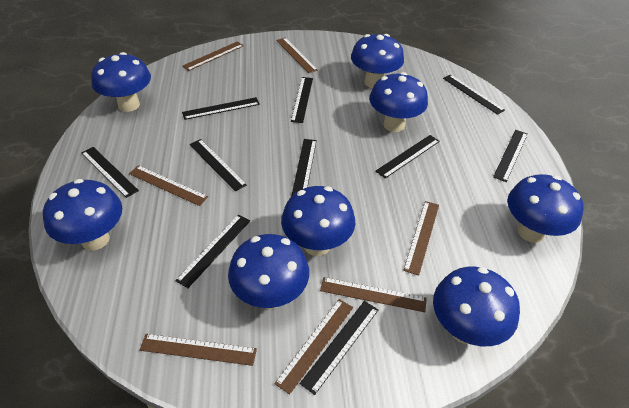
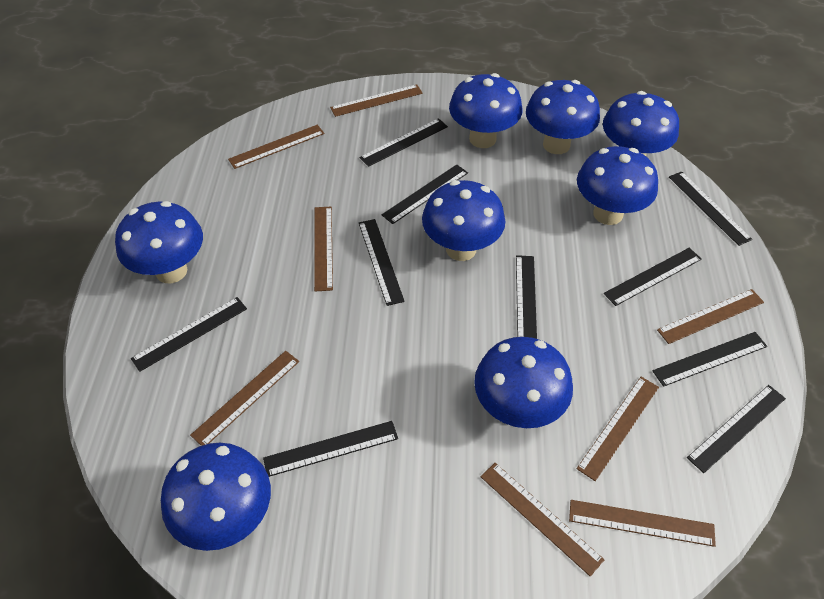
brown ruler: 7 -> 8

